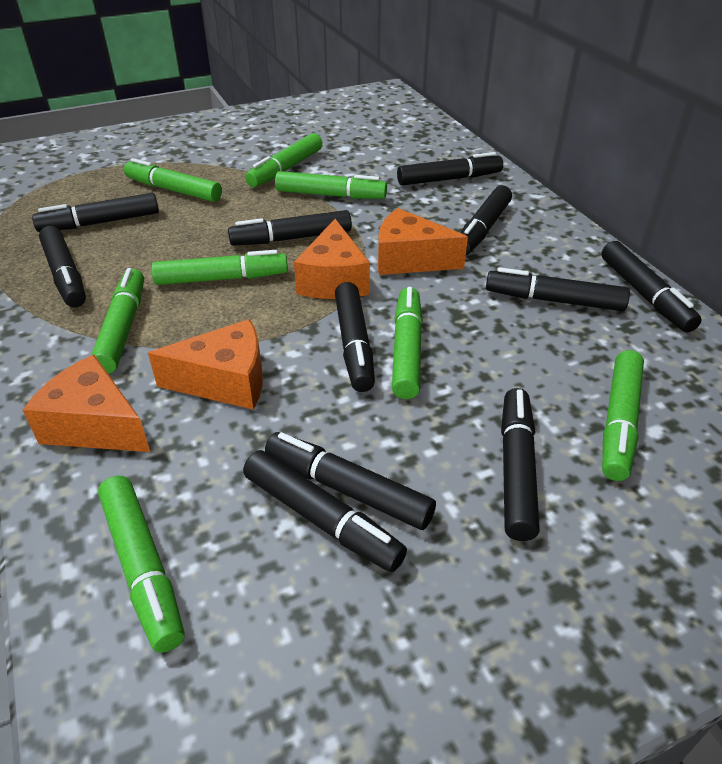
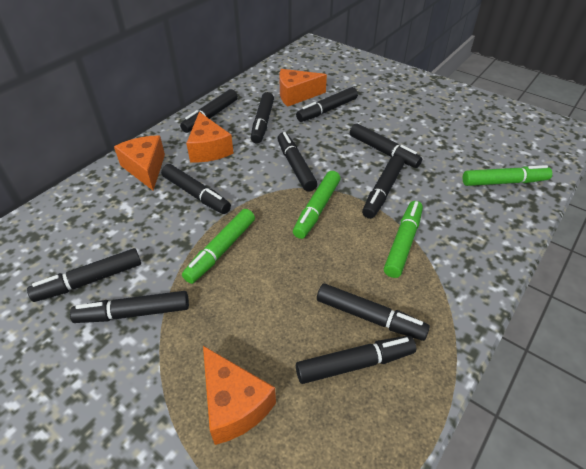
green marker: 8 -> 4

